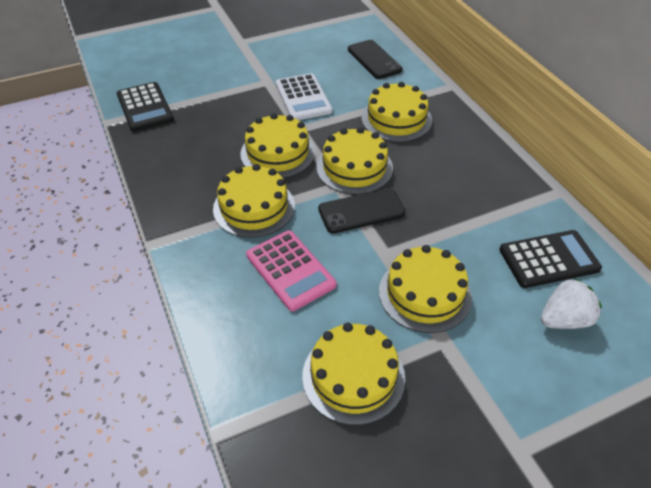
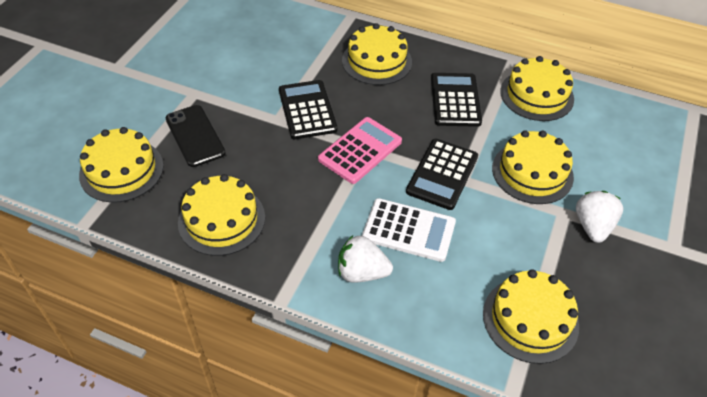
black calculator: 2 -> 3
black phone: 2 -> 1
white strawberry: 1 -> 2

